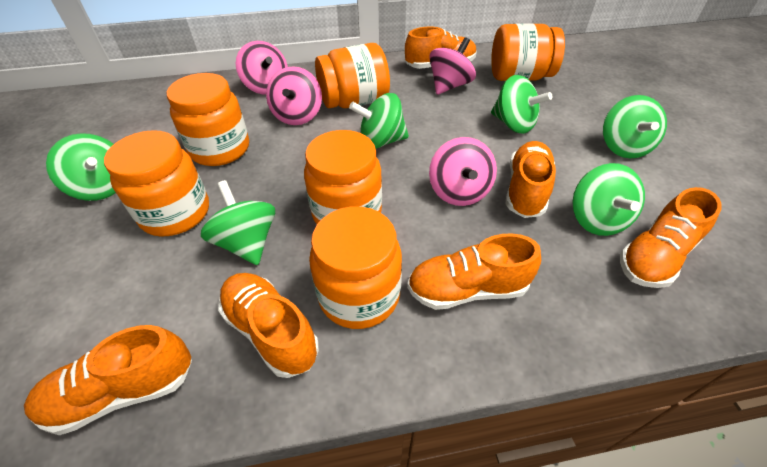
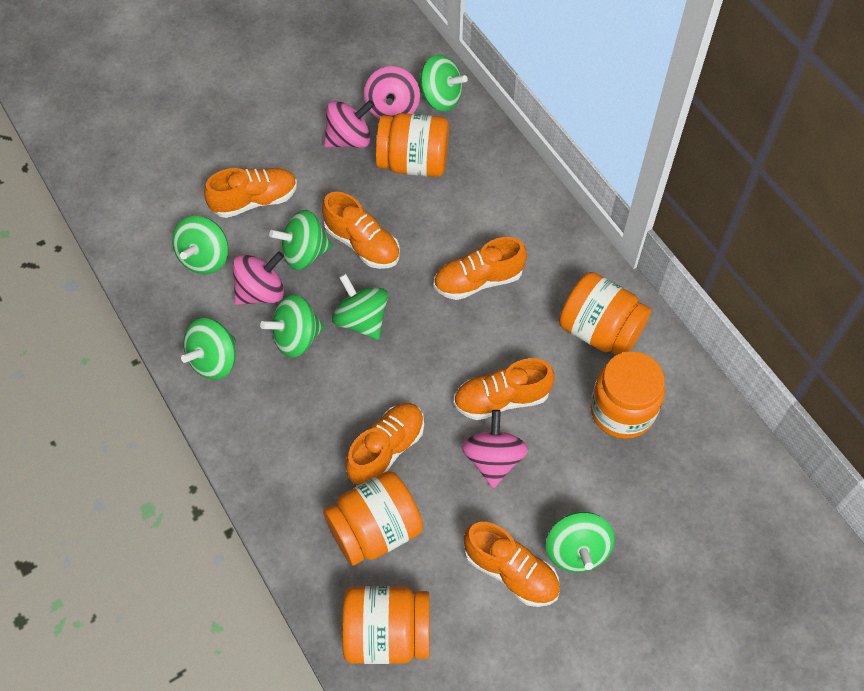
green spinning top: 6 -> 7
orange jar: 6 -> 5

